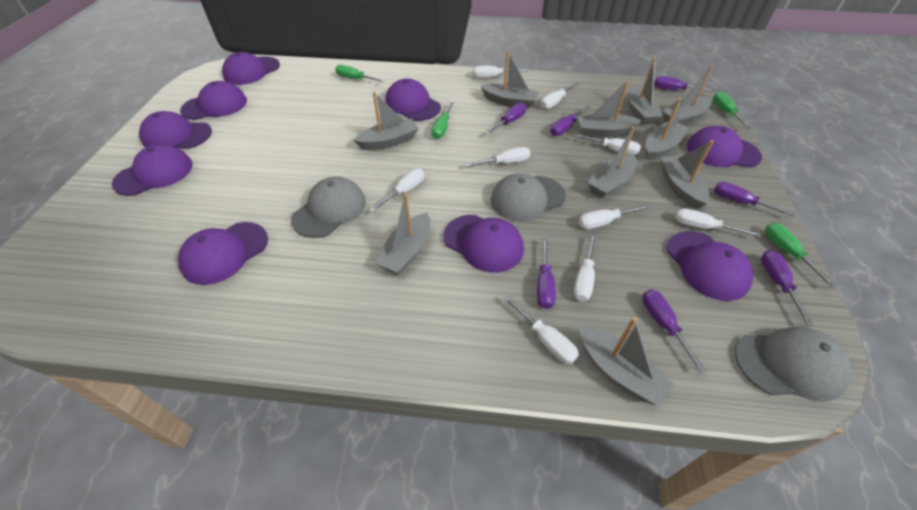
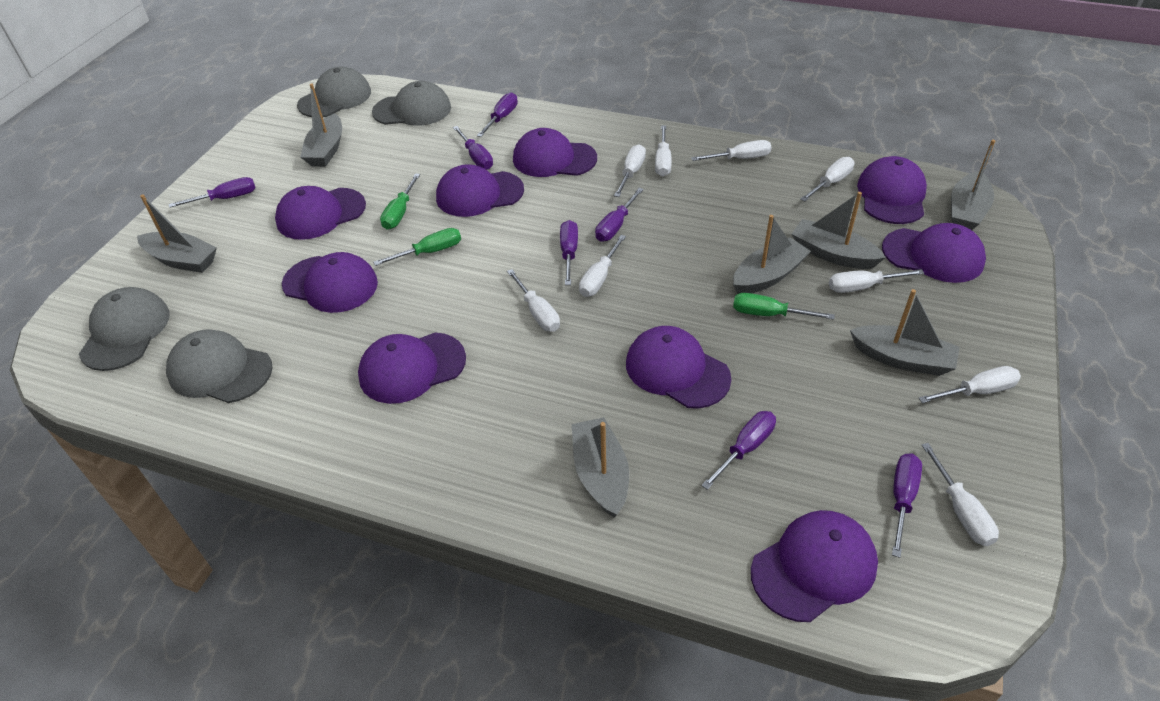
green screwdriver: 4 -> 3
grey boat: 10 -> 7
grey cap: 3 -> 4

